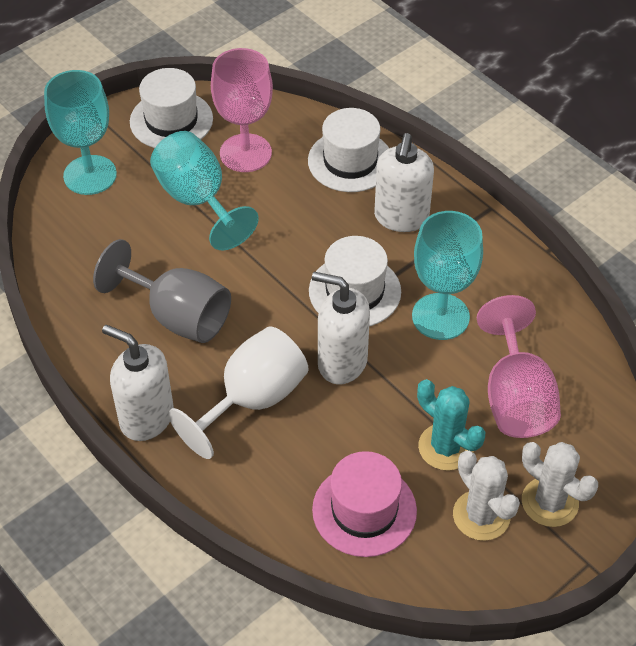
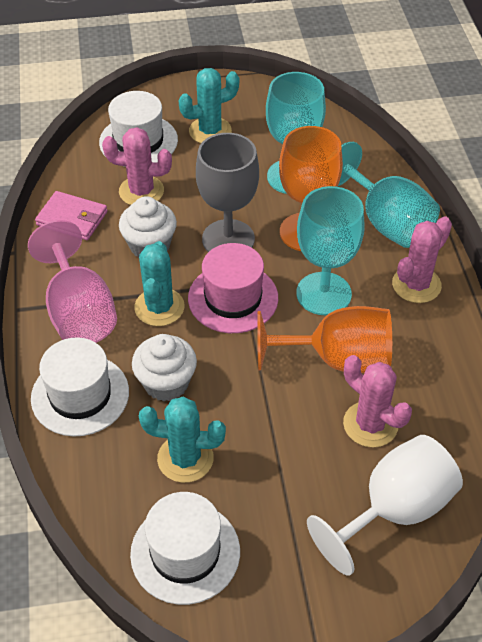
orange goblet: 0 -> 2
pink cactus: 0 -> 3
pink goblet: 2 -> 1
pink wallet: 0 -> 1
turquoise cactus: 1 -> 3
white cactus: 2 -> 0
white cupcake: 0 -> 2
white soap dispenser: 3 -> 0

